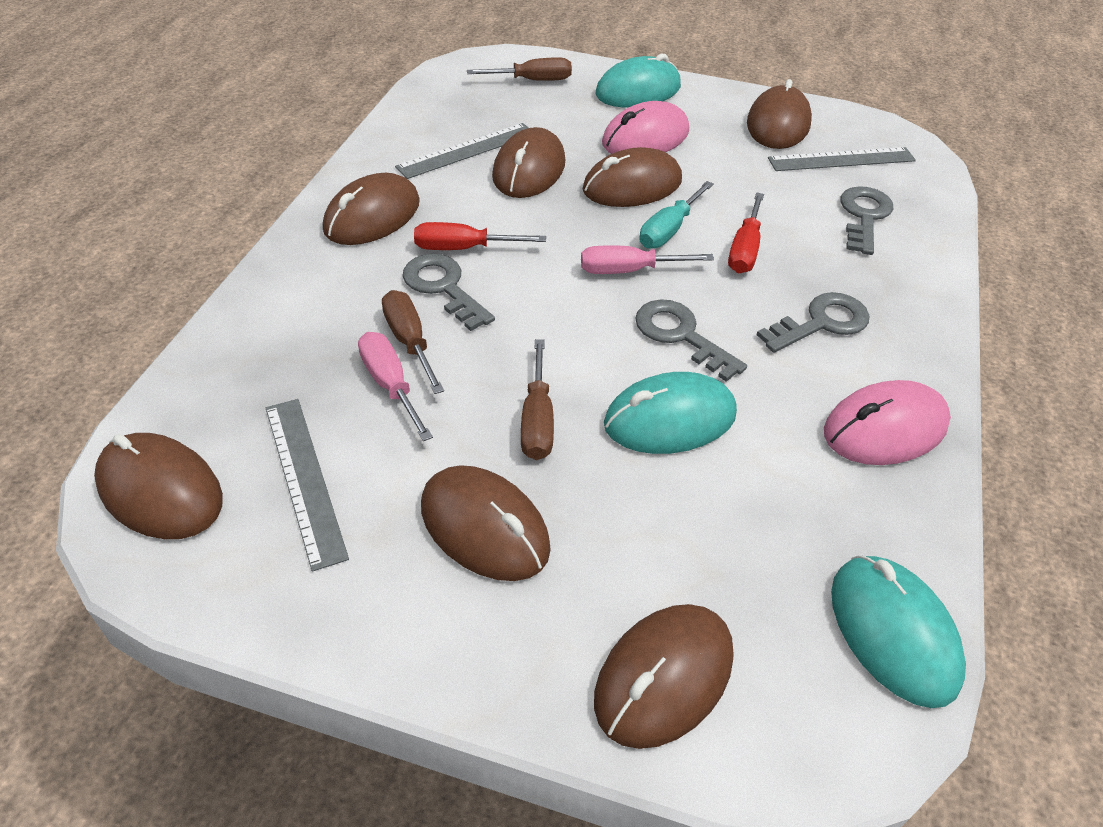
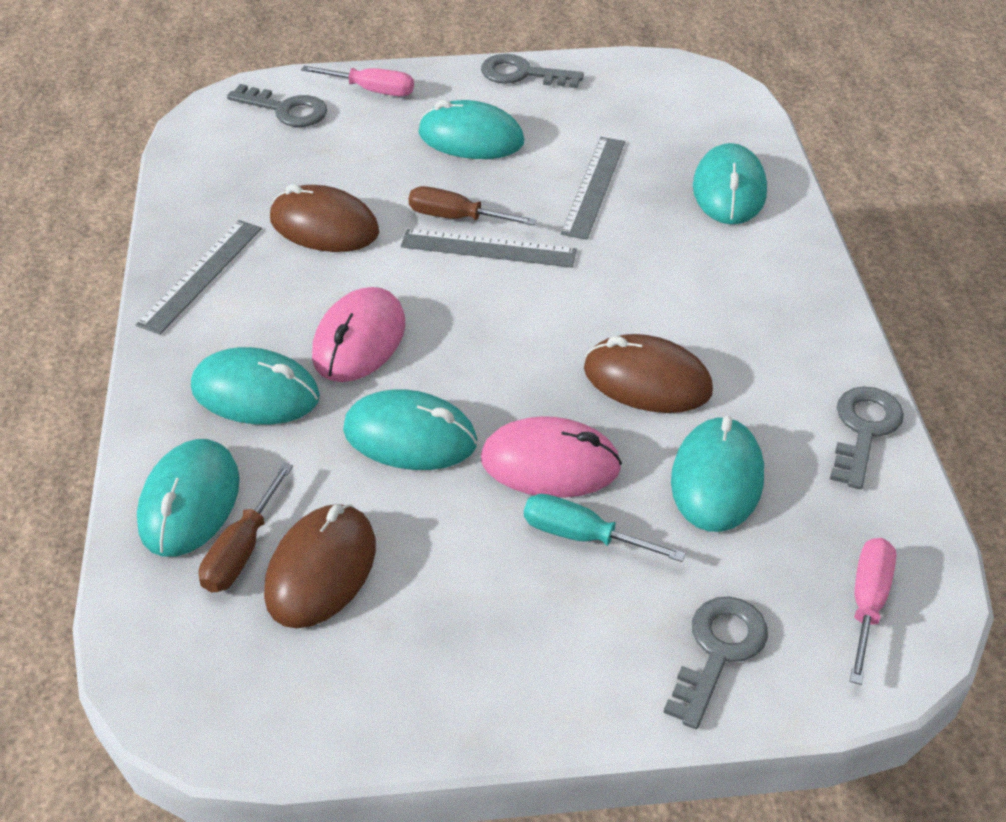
brown mouse: 7 -> 3
brown screwdriver: 3 -> 2
red screwdriver: 2 -> 0
turquoise mouse: 3 -> 6

